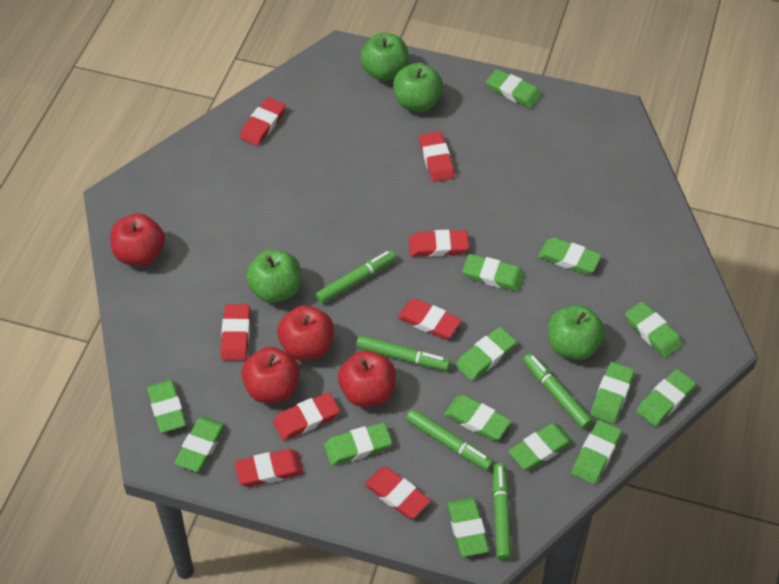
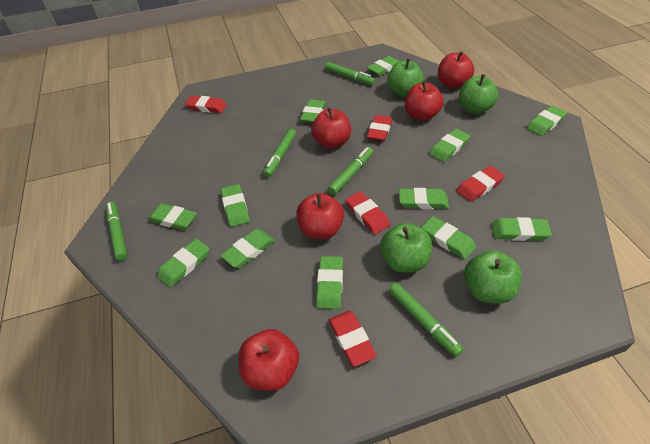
green eraser: 14 -> 12
red apple: 4 -> 5
red eraser: 8 -> 5

